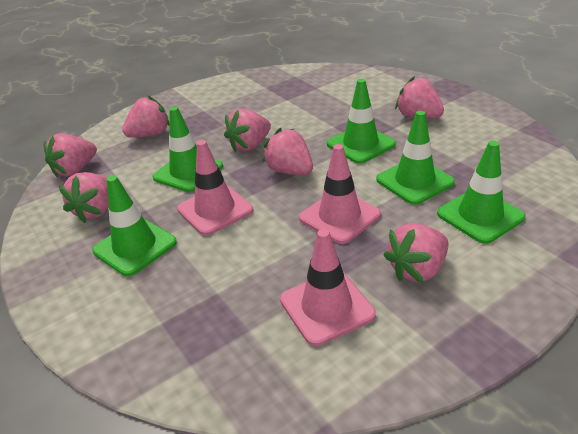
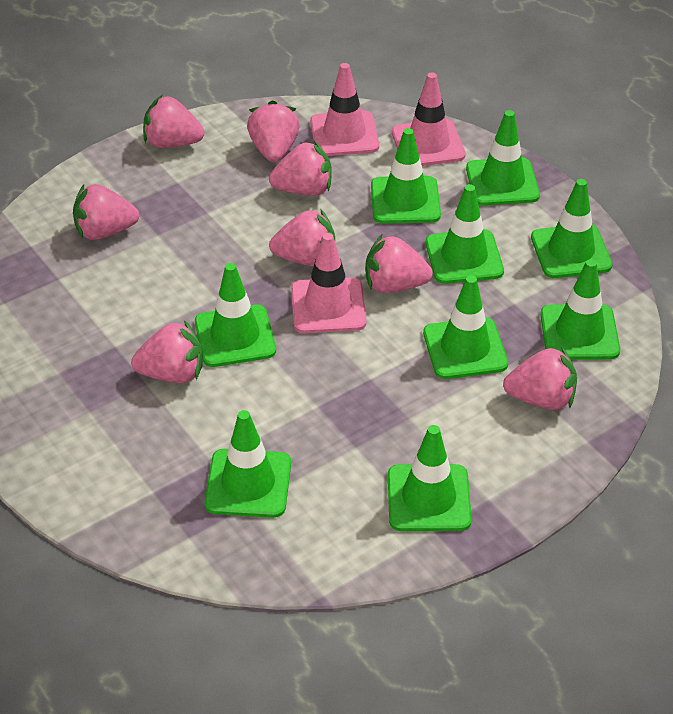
green traffic cone: 5 -> 9
pink strawberry: 7 -> 8

